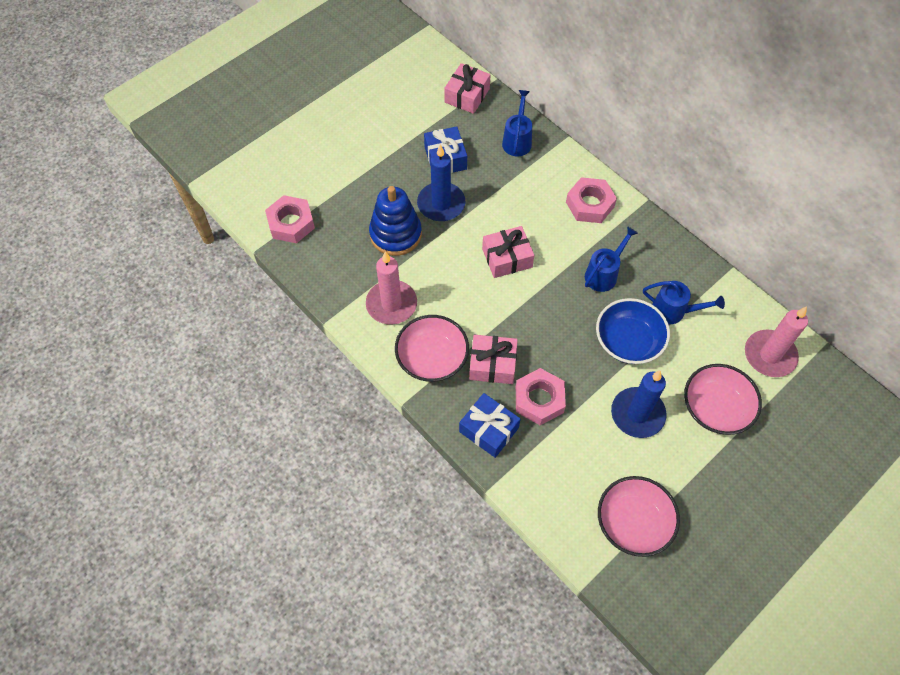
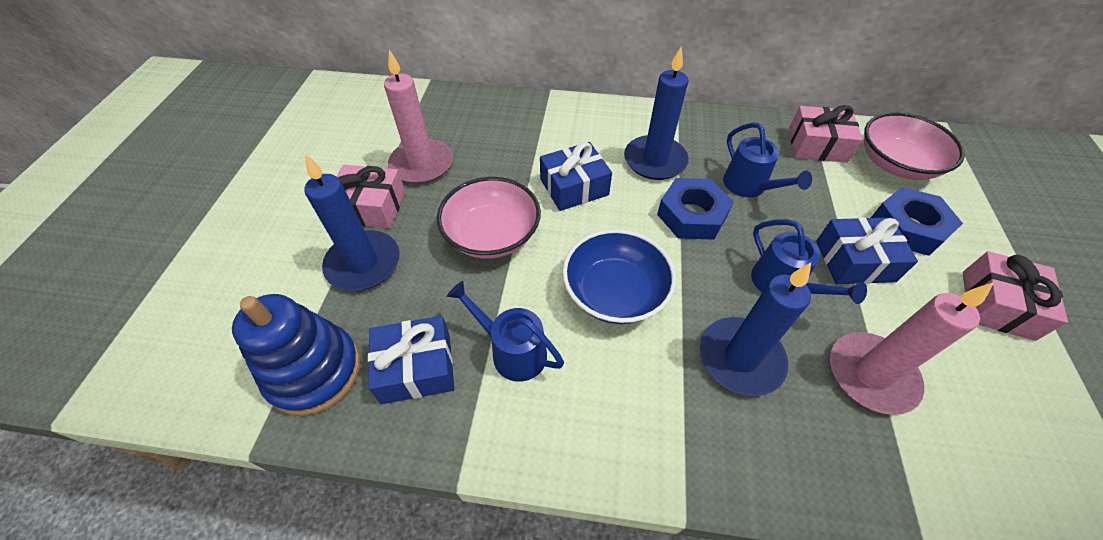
blue candle: 2 -> 3
blue gift: 2 -> 3
blue nut: 0 -> 2
pink bowl: 3 -> 2
pink nut: 3 -> 0

